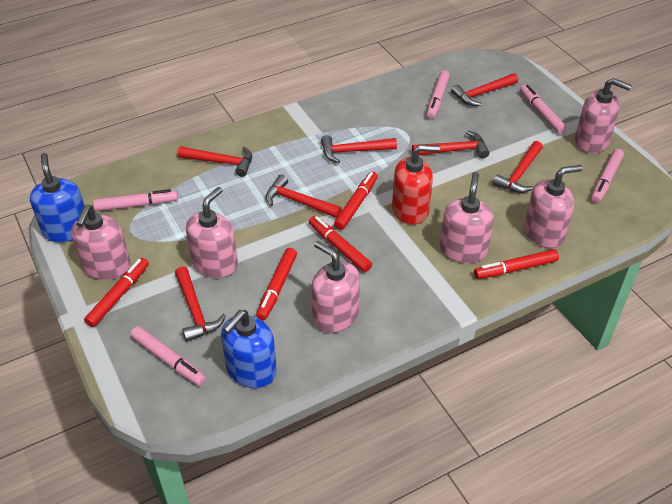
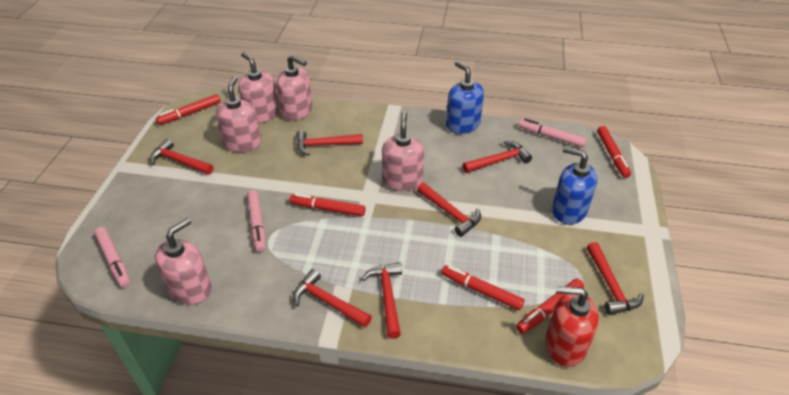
pink marker: 5 -> 3
pink soap dispenser: 6 -> 5

